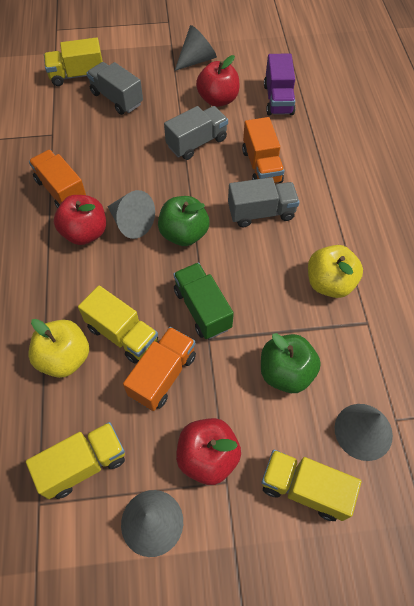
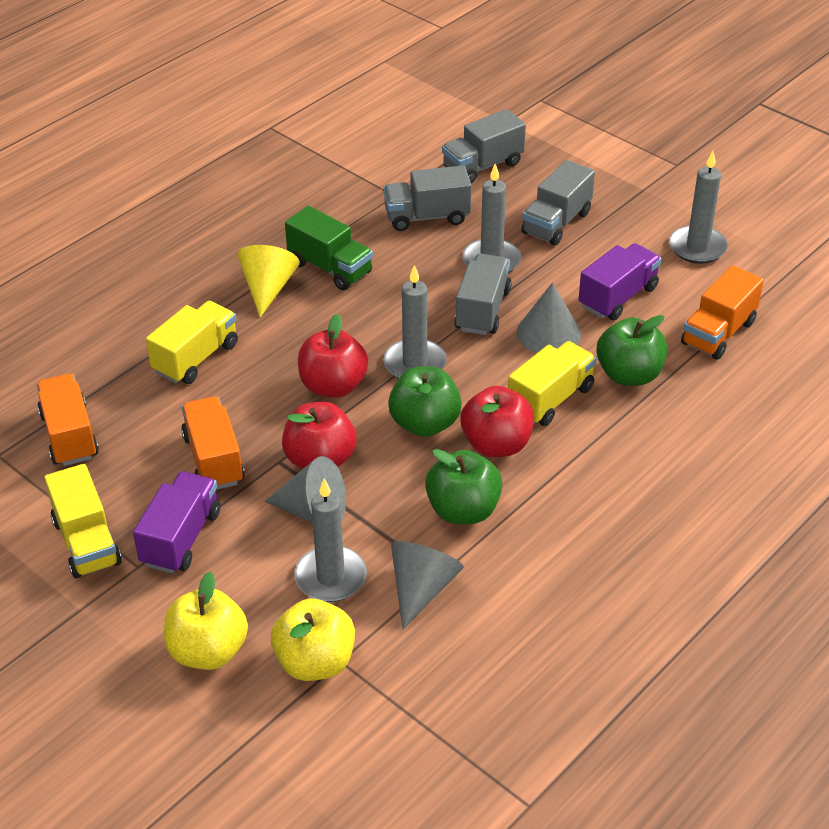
green apple: 2 -> 3
grey candle: 0 -> 4
grey cone: 4 -> 3
grey truck: 3 -> 4
purple truck: 1 -> 2
yellow cone: 0 -> 1
yellow truck: 4 -> 3

